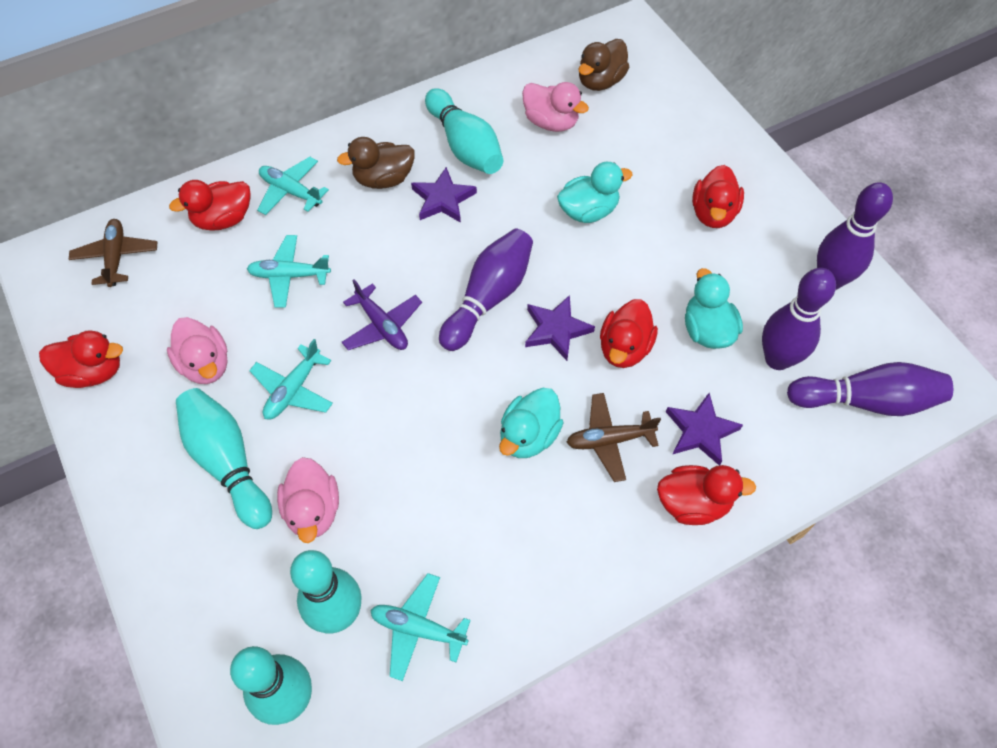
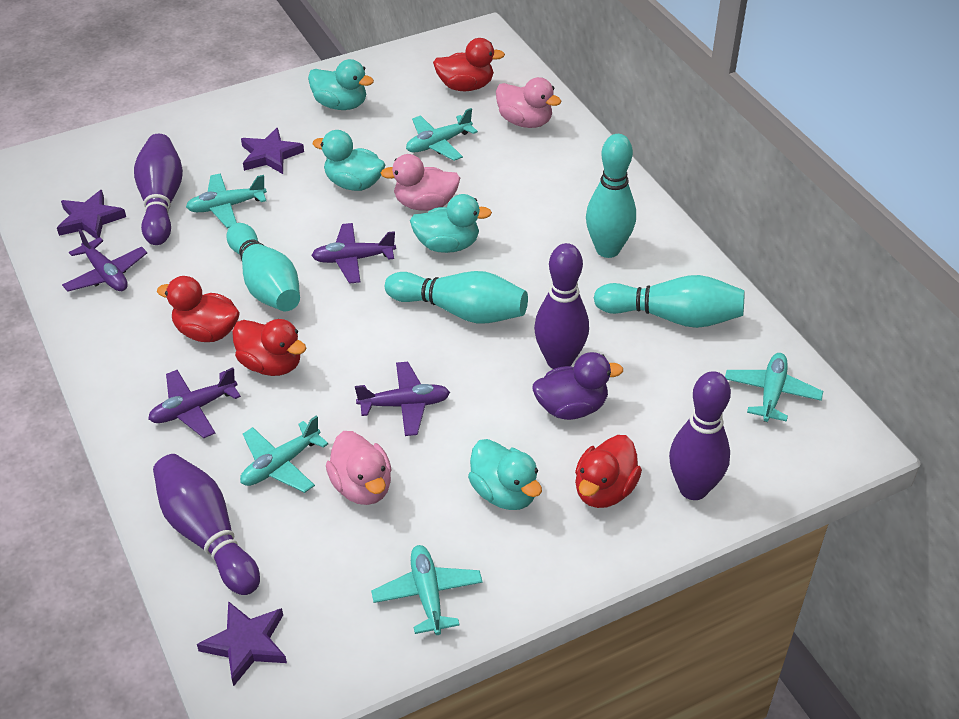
brown duck: 2 -> 0
brown plane: 2 -> 0
purple duck: 0 -> 1
purple plane: 1 -> 4
red duck: 5 -> 4
turquoise duck: 3 -> 4
turquoise plane: 4 -> 5

